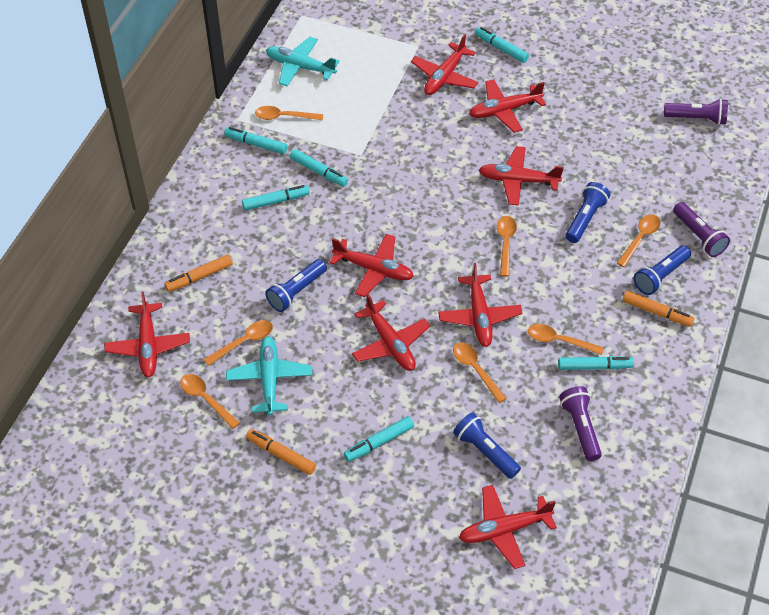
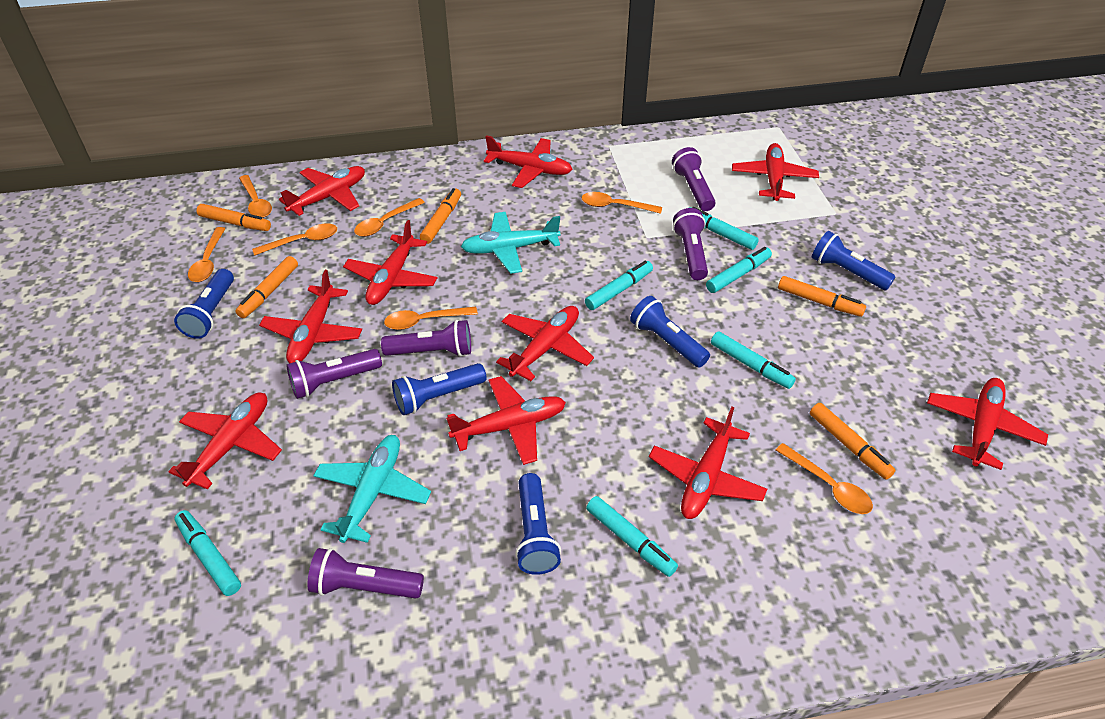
blue flashlight: 4 -> 5
orange marker: 3 -> 5
purple flashlight: 3 -> 5
red plane: 8 -> 10

